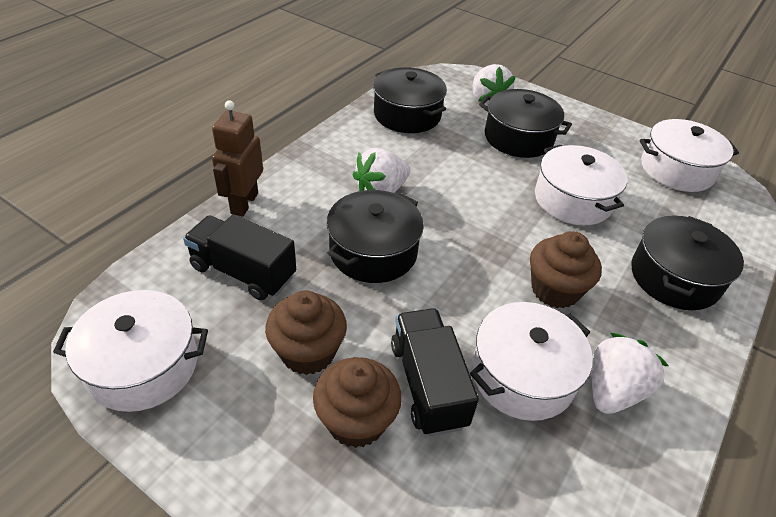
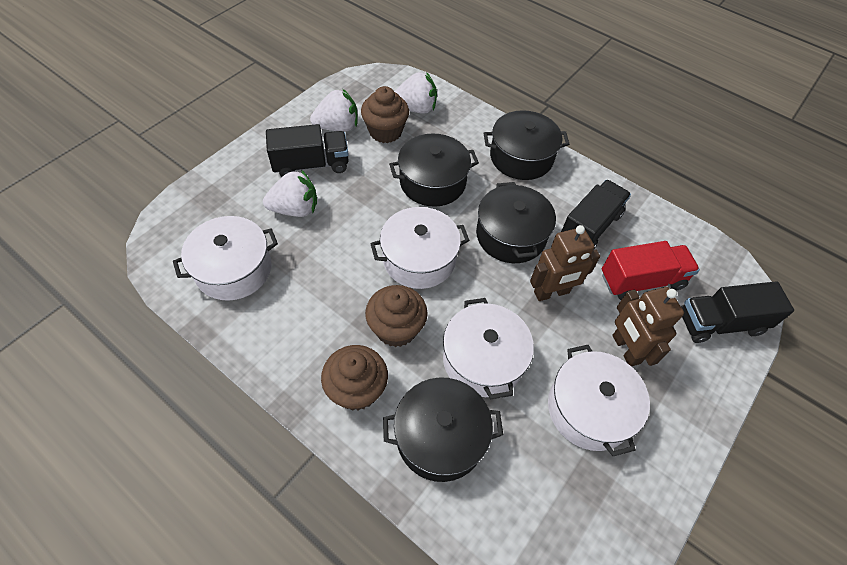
black truck: 2 -> 3
brown robot: 1 -> 2
red truck: 0 -> 1

